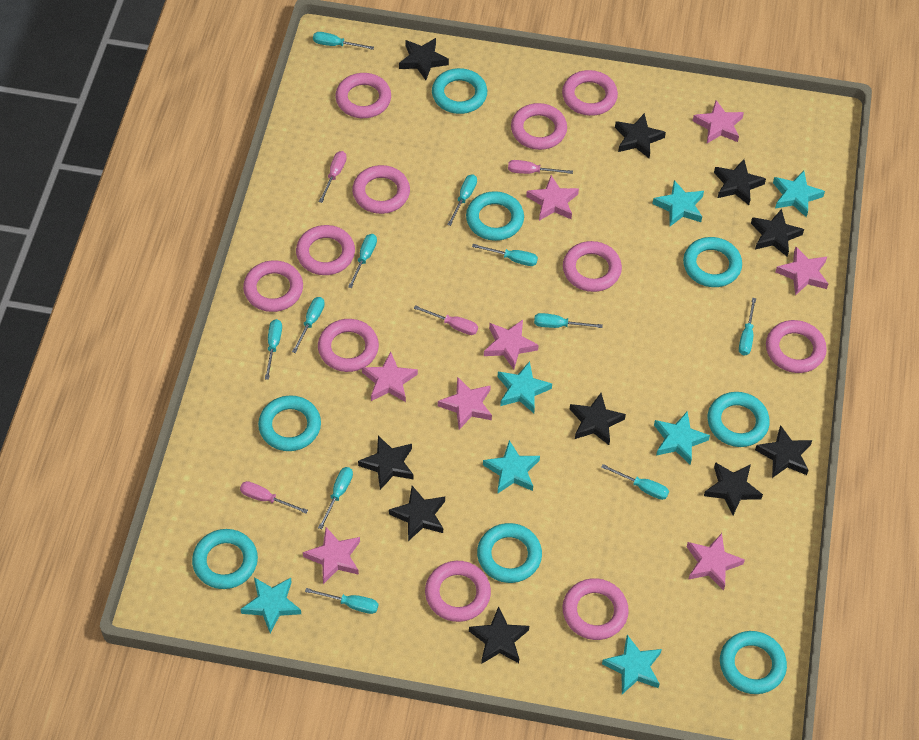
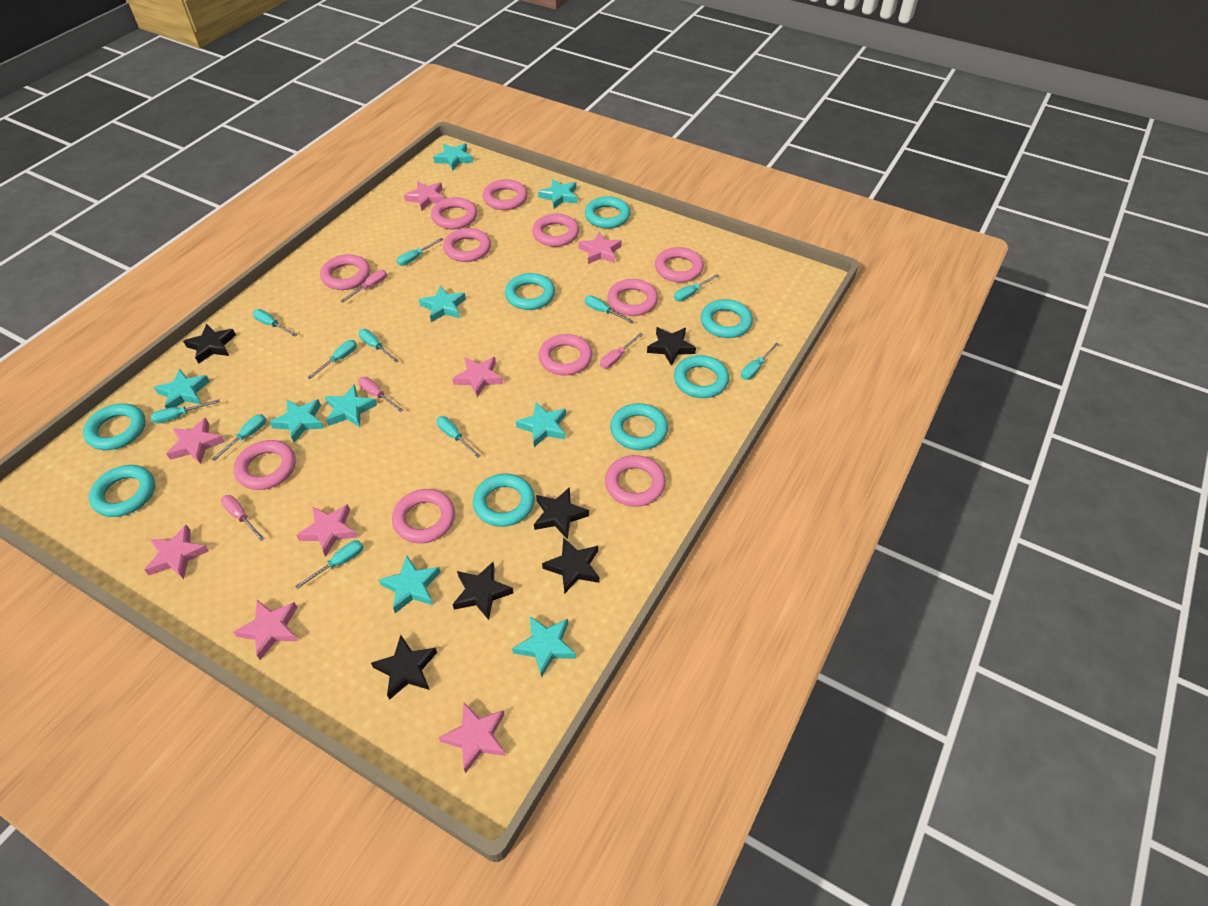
black star: 10 -> 6
turquoise star: 7 -> 9

